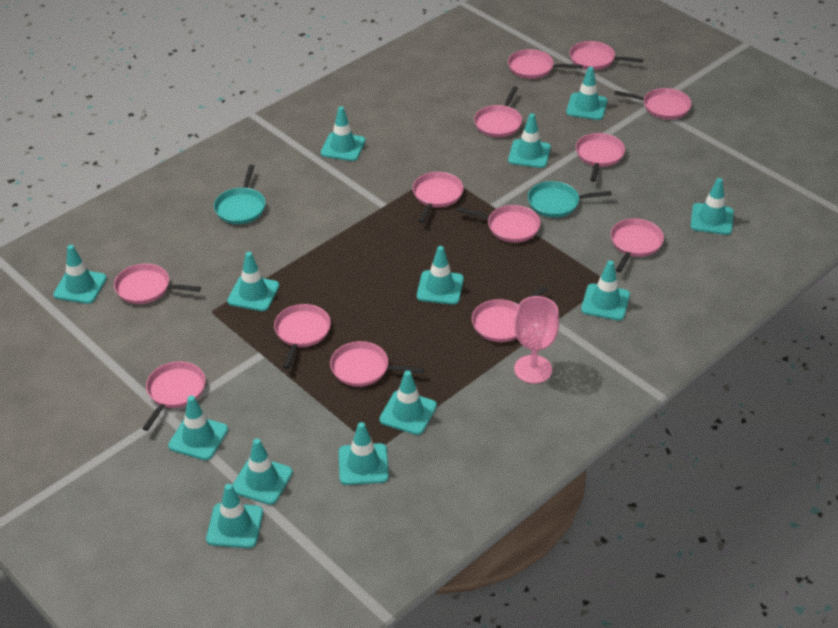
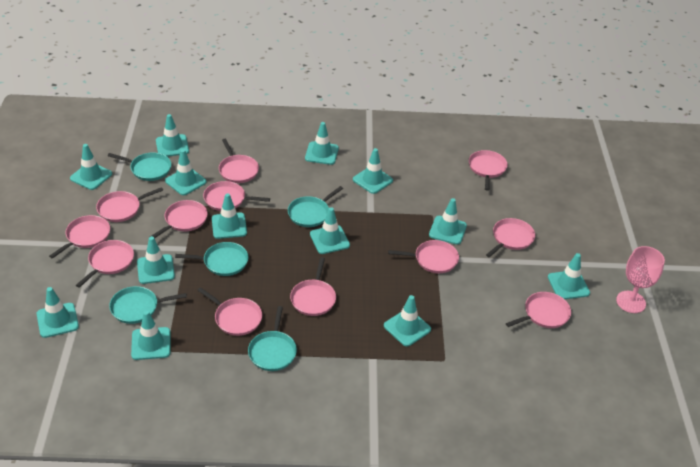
pink pan: 13 -> 12
turquoise pan: 2 -> 5

